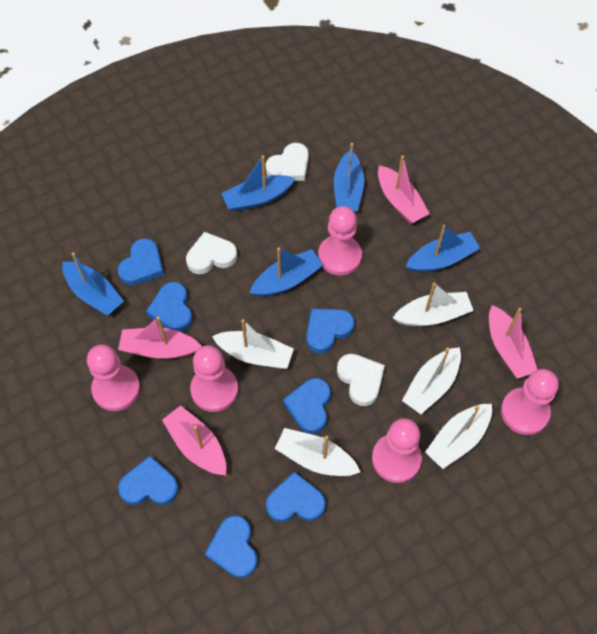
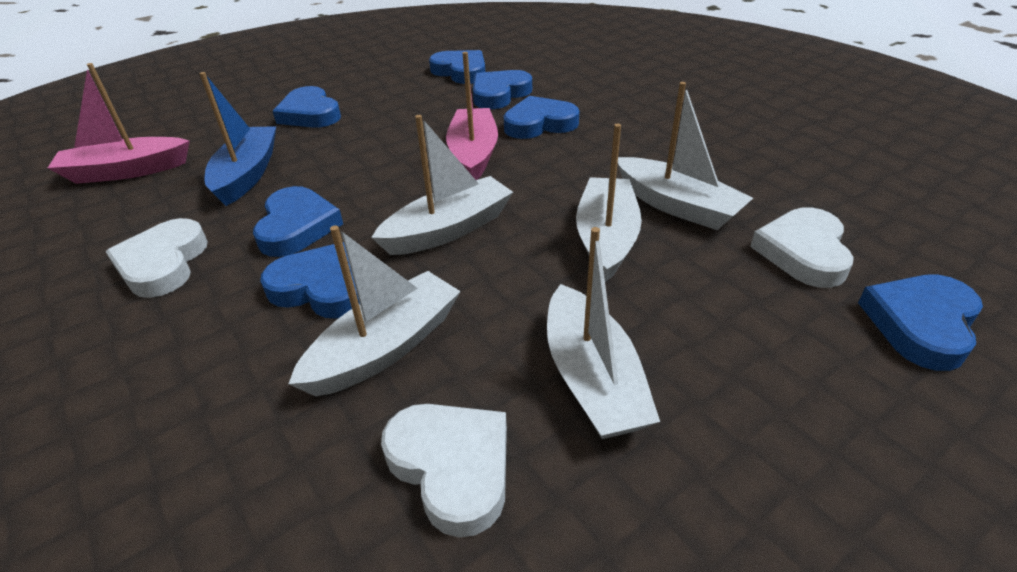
blue boat: 5 -> 1
pink boat: 4 -> 2
pink pawn: 5 -> 0

